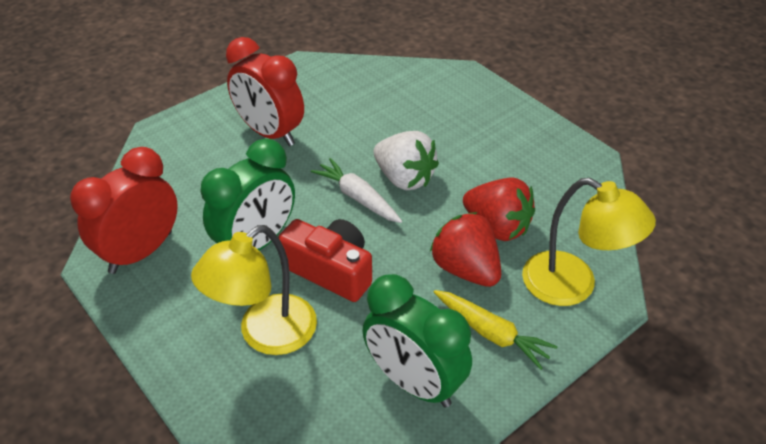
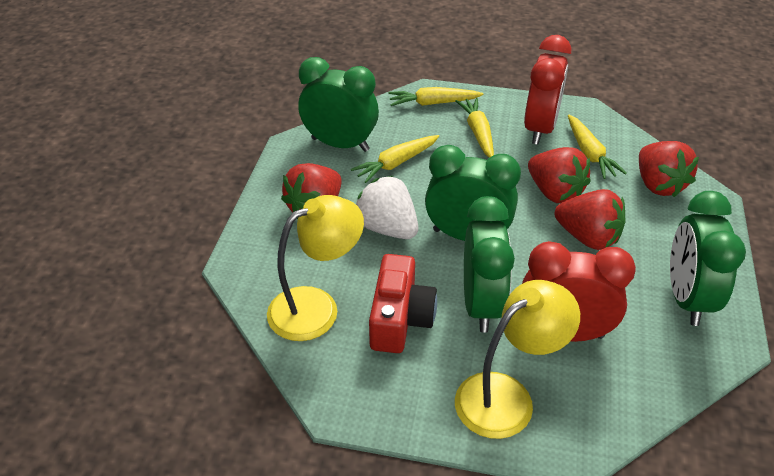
green clock: 2 -> 4
red strawberry: 2 -> 4
white carrot: 1 -> 0
yellow carrot: 1 -> 4

